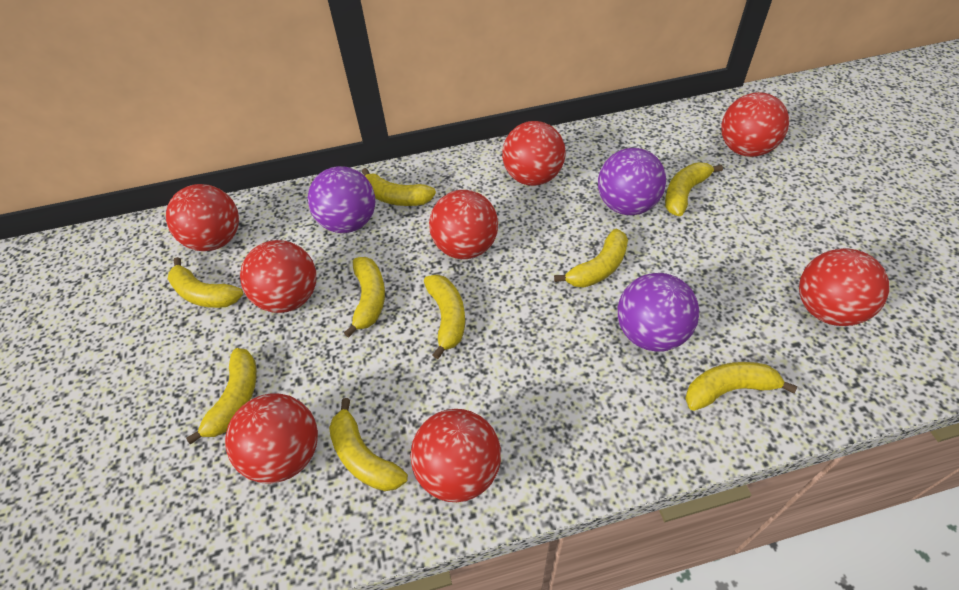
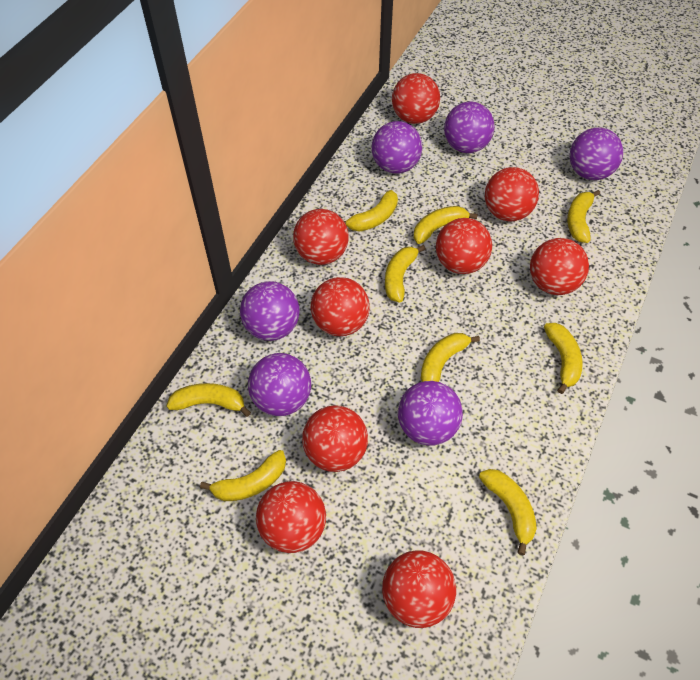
purple ball: 3 -> 6
red ball: 8 -> 9

